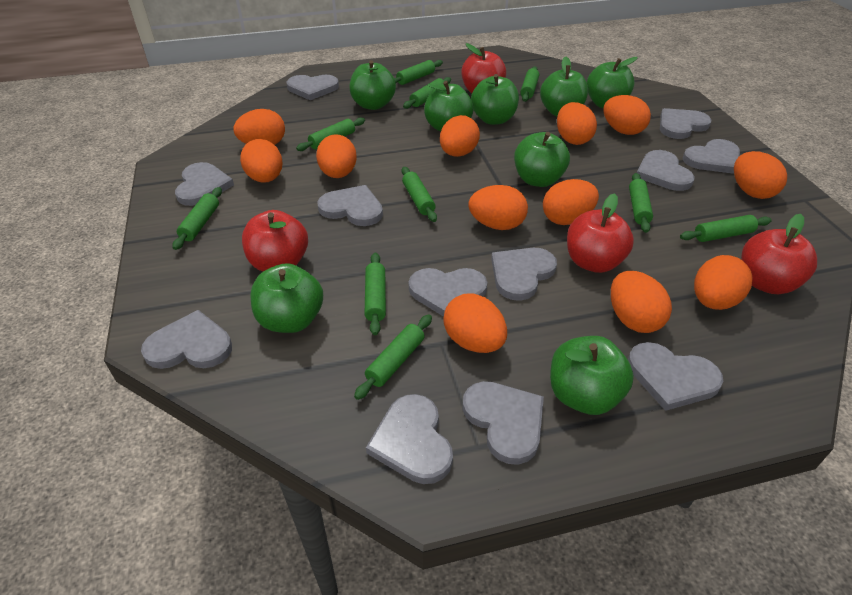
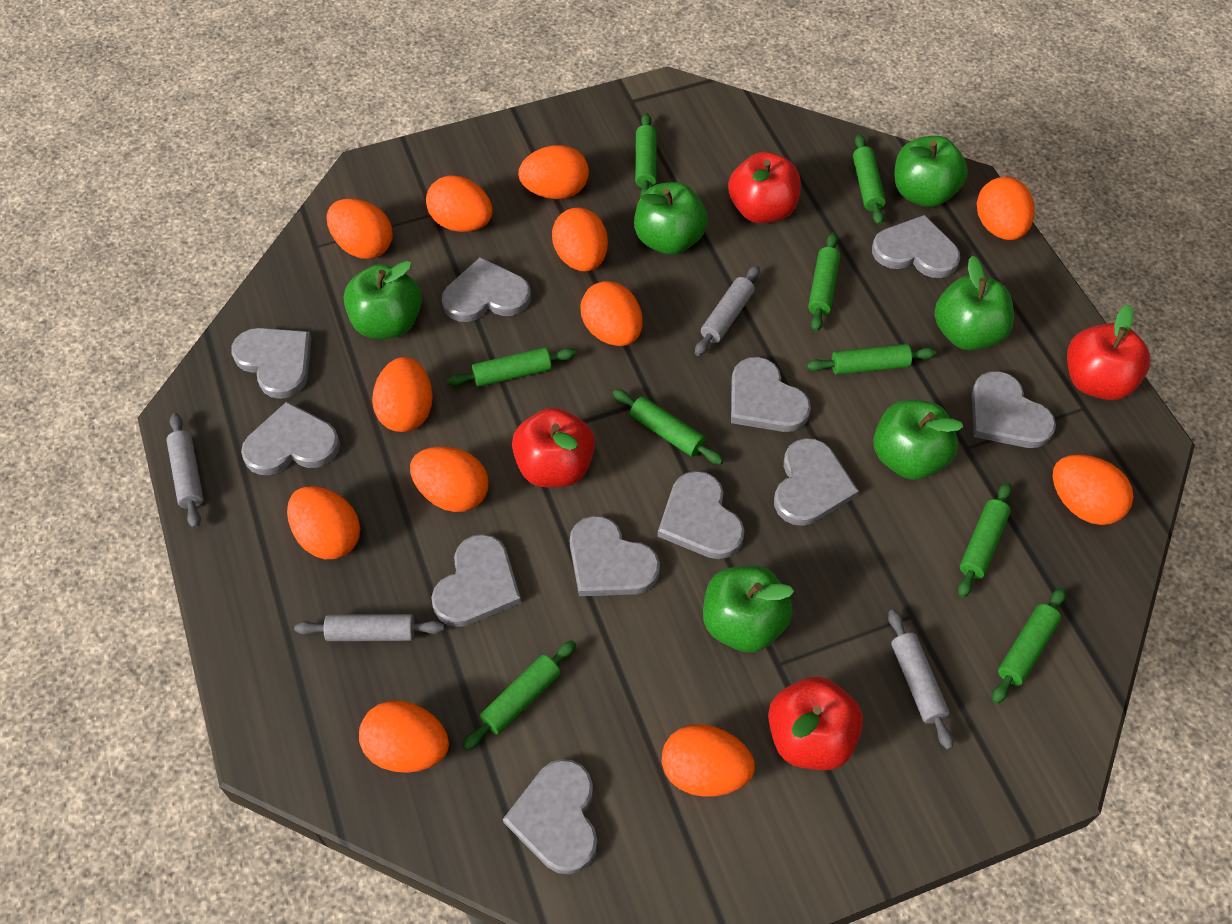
green apple: 8 -> 6
green rolling pin: 10 -> 9
grey heart: 12 -> 11
grey rolling pin: 0 -> 4

